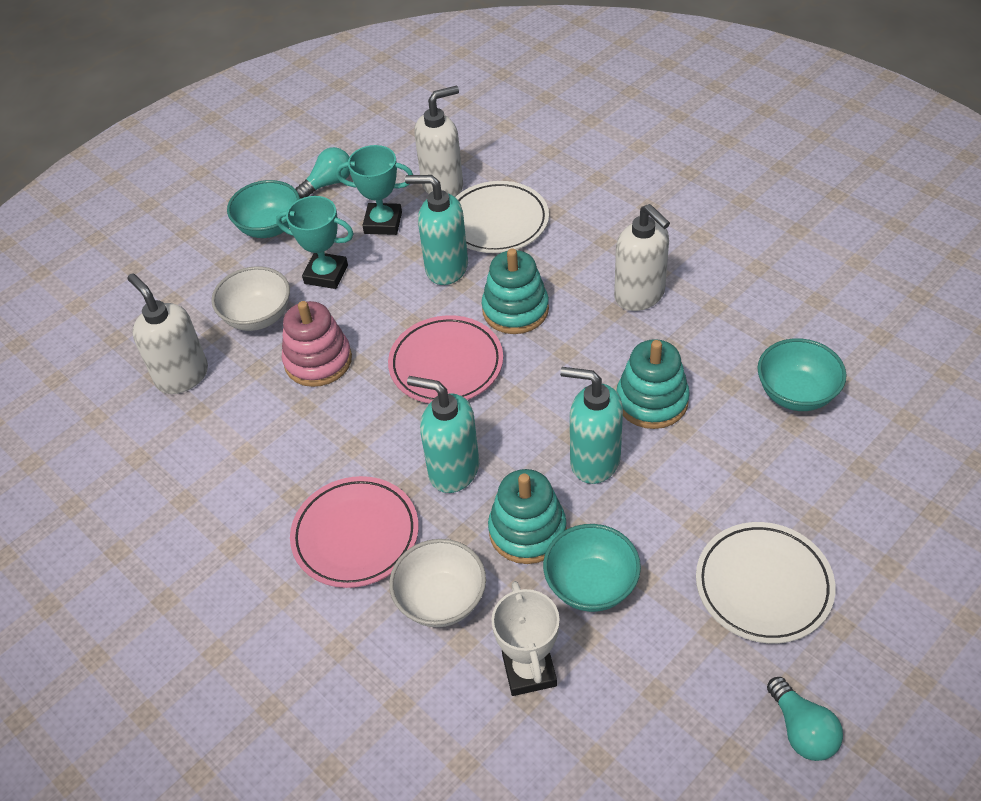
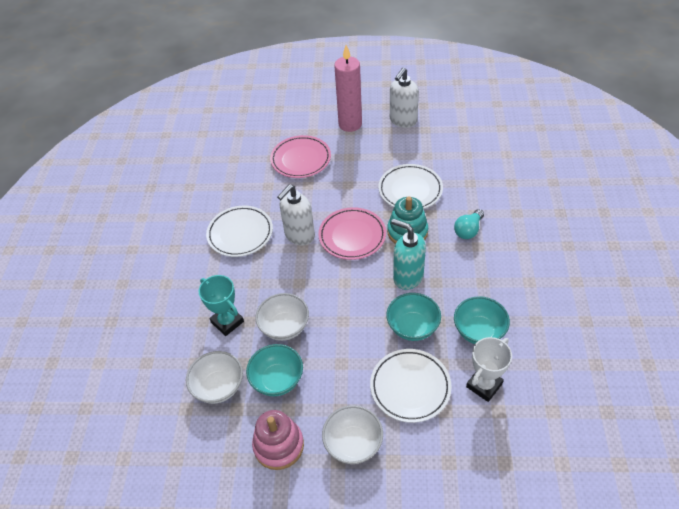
pink candle: 0 -> 1
turquoise light bulb: 2 -> 1
turquoise soap dispenser: 3 -> 1
turquoise stacking toy: 3 -> 1
turquoise trophy: 2 -> 1
white bowl: 2 -> 3
white plate: 2 -> 3
white soap dispenser: 3 -> 2

